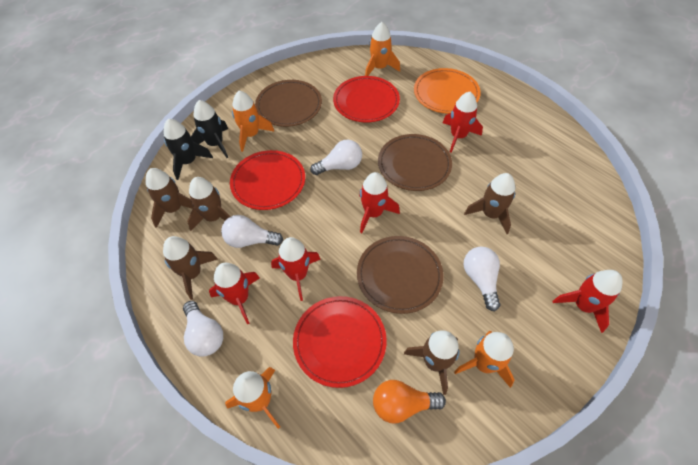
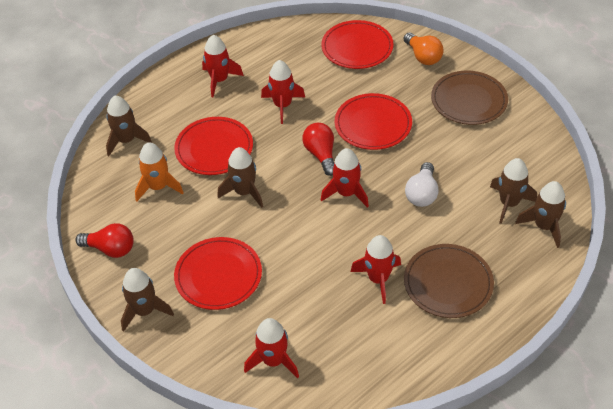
black rocket: 2 -> 0
brown plate: 3 -> 2
orange plate: 1 -> 0
orange rocket: 4 -> 1
red light bulb: 0 -> 2
red plate: 3 -> 4
white light bulb: 4 -> 1

